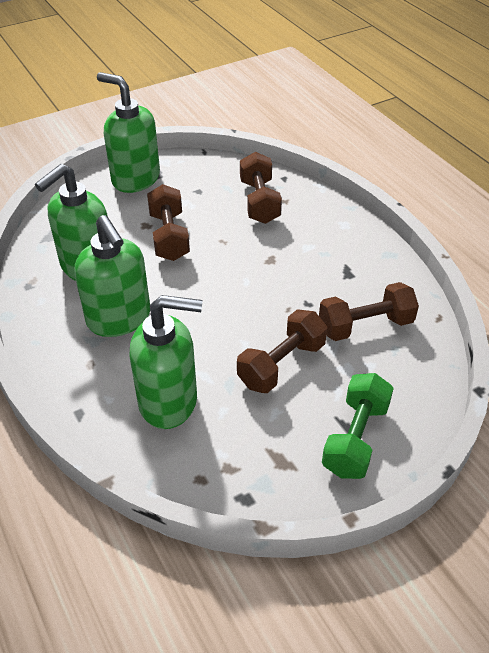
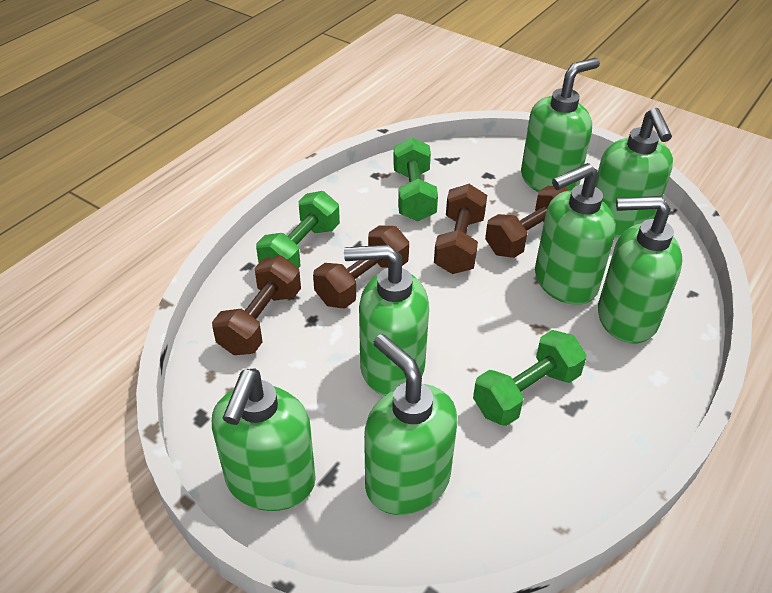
green dumbbell: 1 -> 3
green soap dispenser: 4 -> 7

